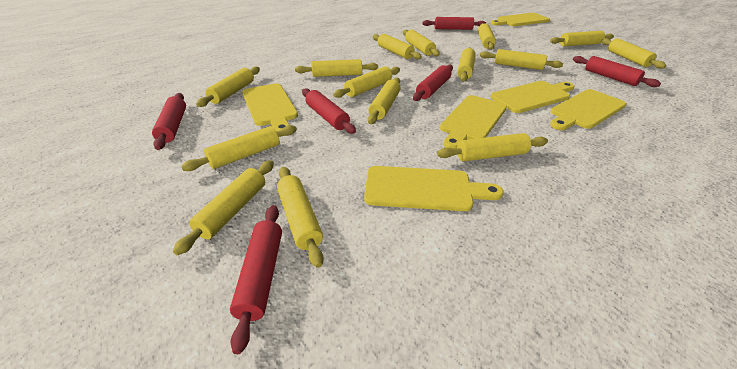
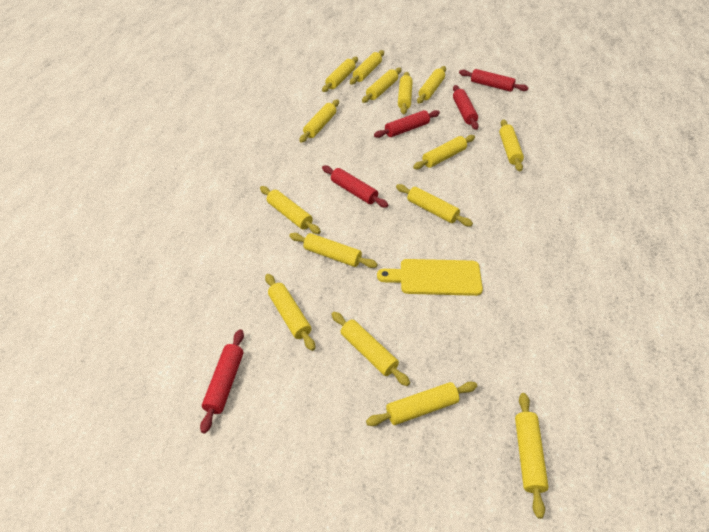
red rolling pin: 6 -> 5
yellow cutting board: 6 -> 1

